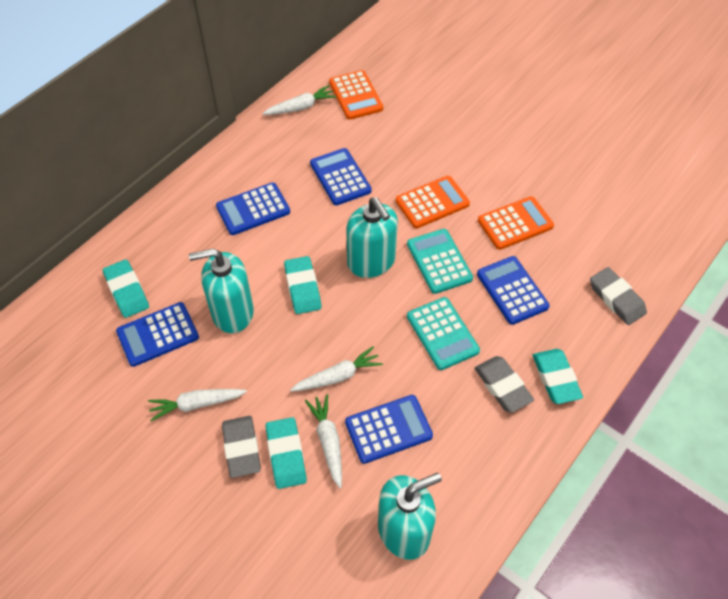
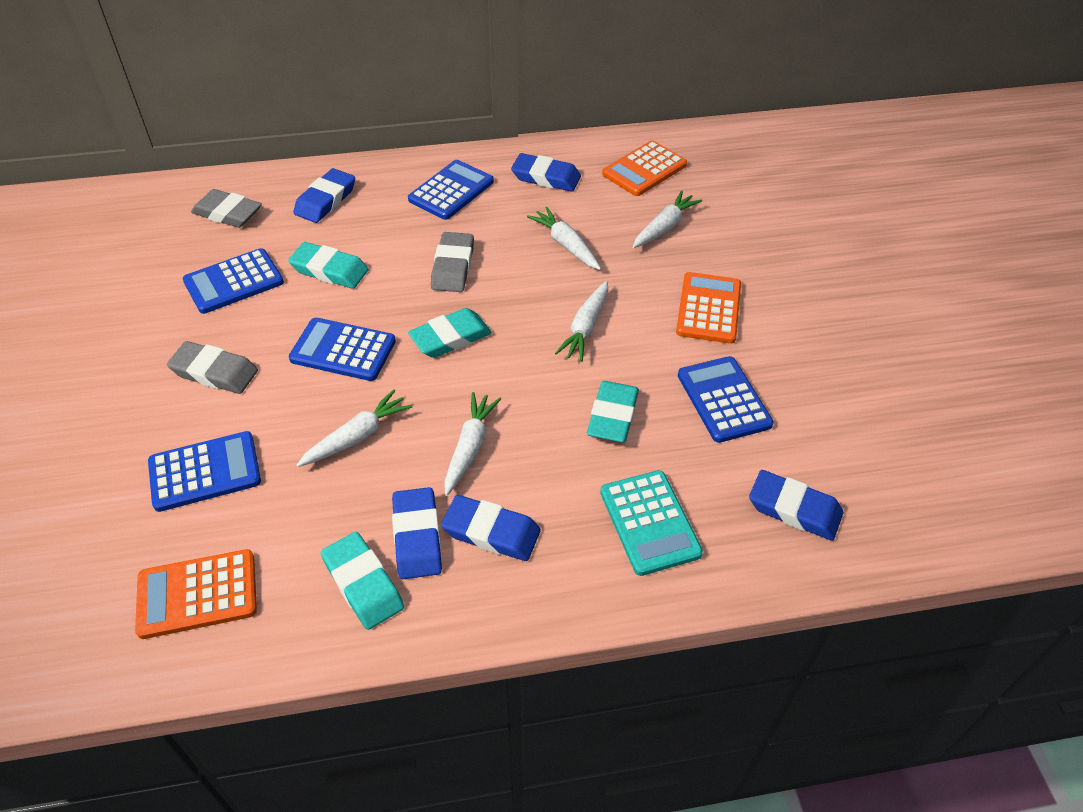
blue eraser: 0 -> 5
turquoise calculator: 2 -> 1
turquoise soap dispenser: 3 -> 0
white carrot: 4 -> 5

